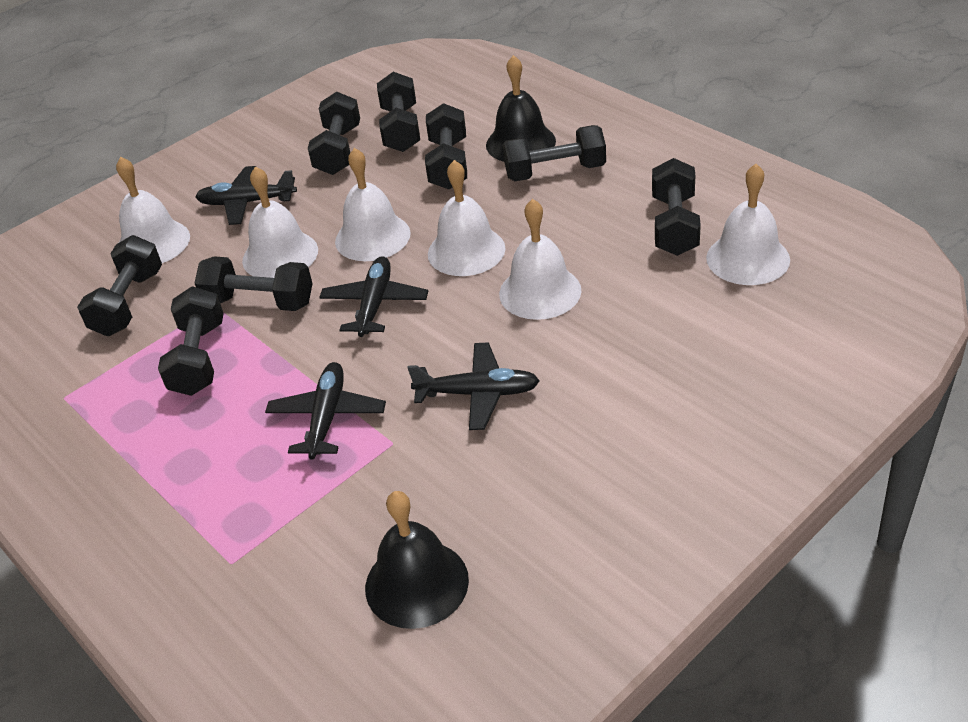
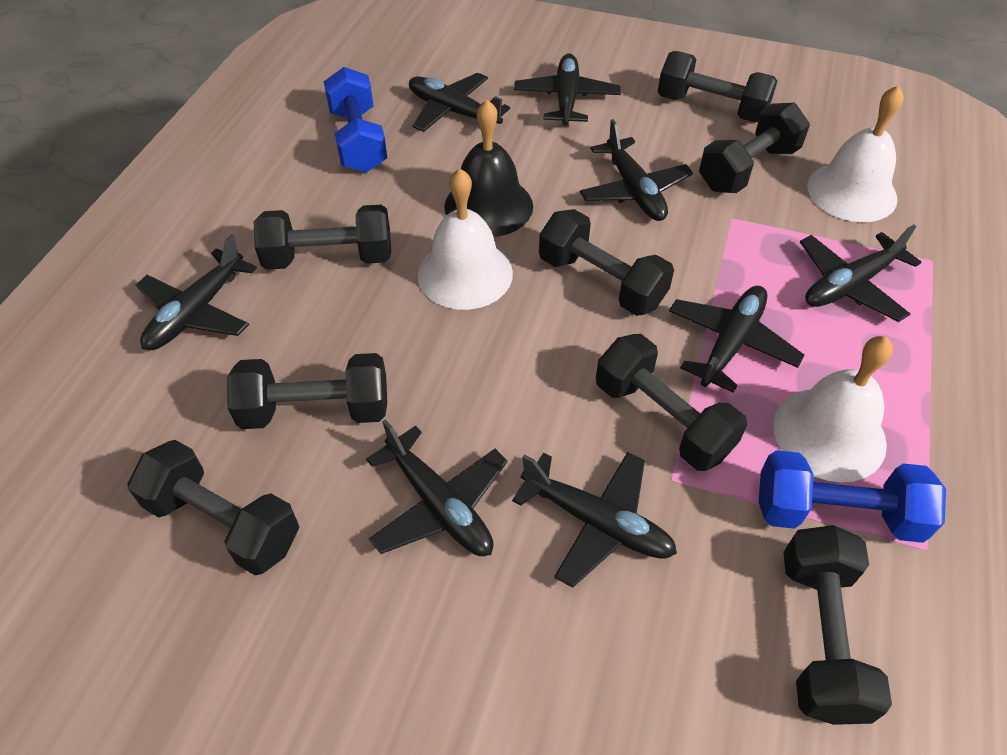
black bell: 2 -> 1
black plane: 4 -> 8
blue dumbbell: 0 -> 2
white bell: 6 -> 3

